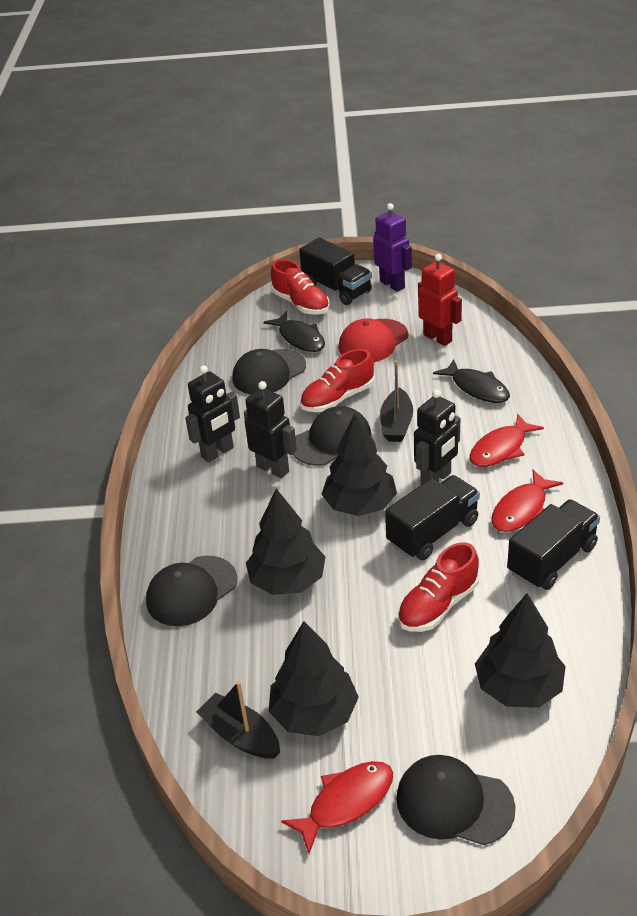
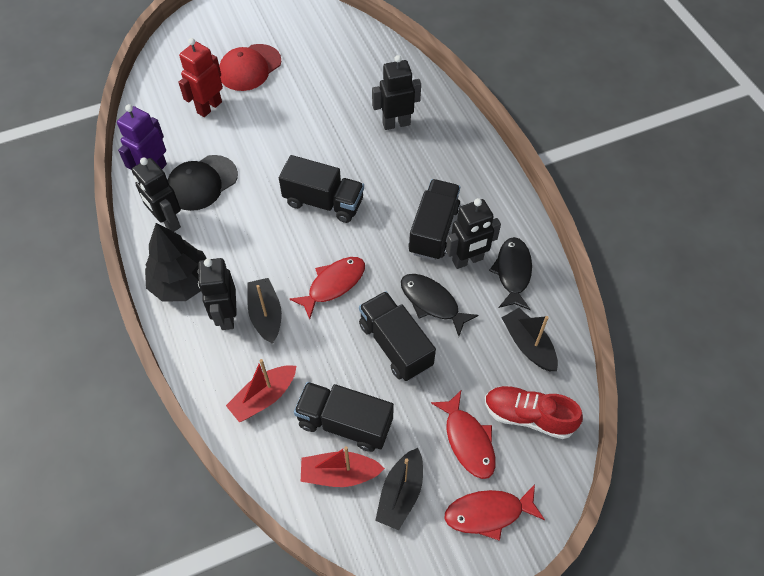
black boat: 2 -> 3
black cap: 4 -> 1
black robot: 3 -> 4
black tree: 4 -> 1
black truck: 3 -> 4
red boat: 0 -> 2
red shoe: 3 -> 1

